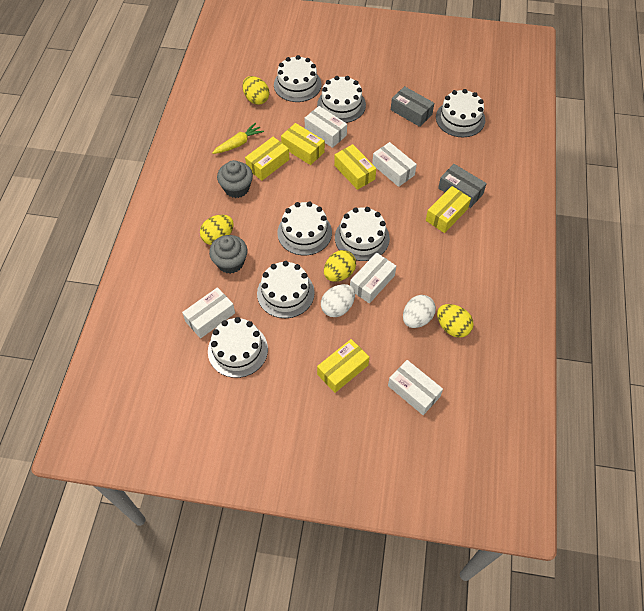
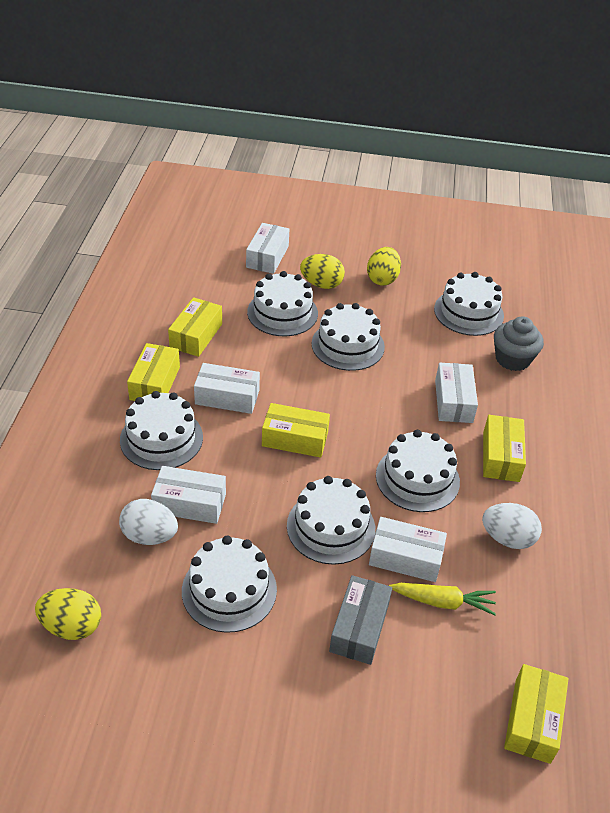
grey box: 2 -> 1
grey cupcake: 2 -> 1
yellow egg: 4 -> 3

